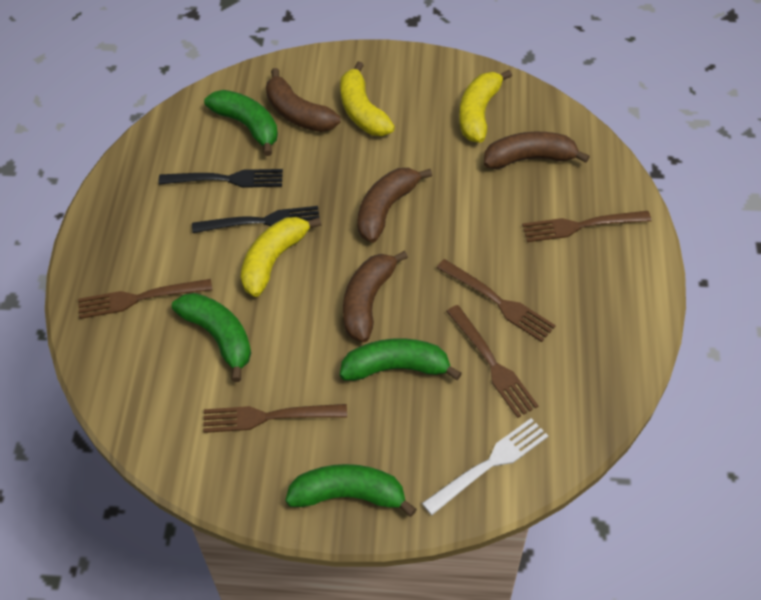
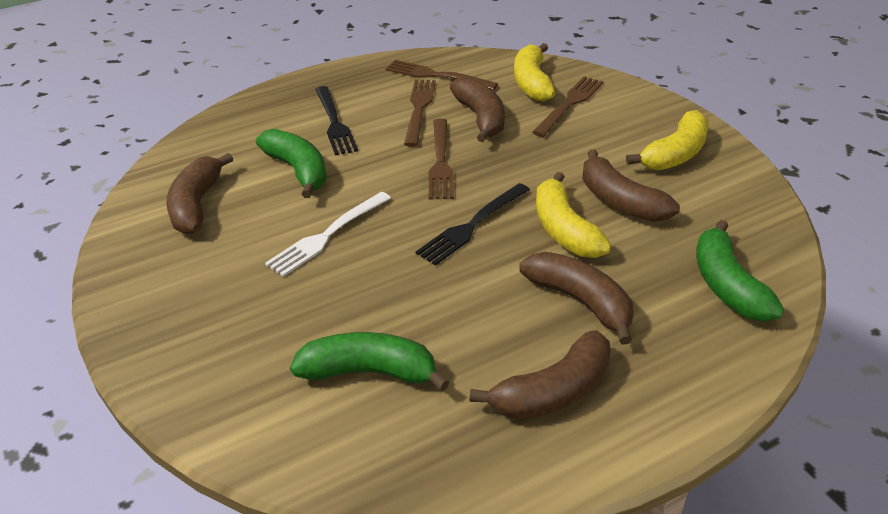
brown banana: 4 -> 5
brown fork: 5 -> 4
green banana: 4 -> 3

